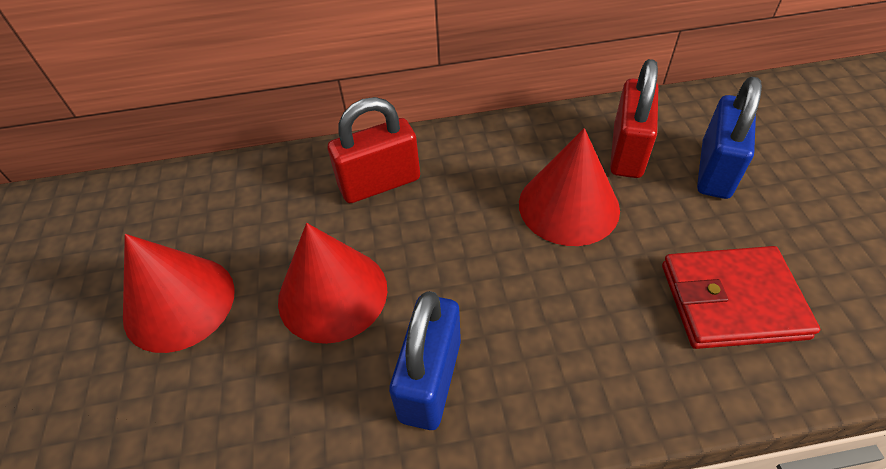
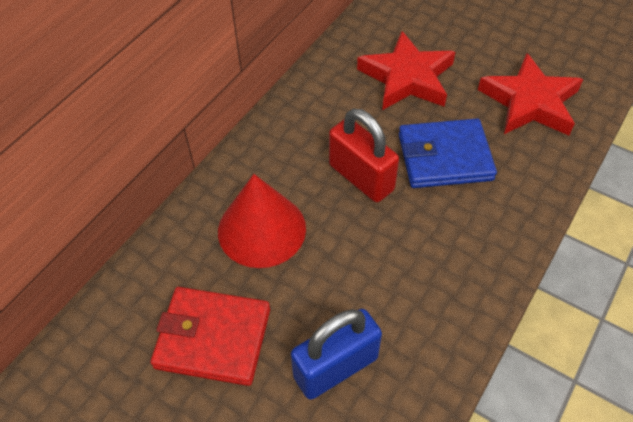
blue padlock: 2 -> 1
blue wallet: 0 -> 1
red cone: 3 -> 1
red padlock: 2 -> 1
red star: 0 -> 2

